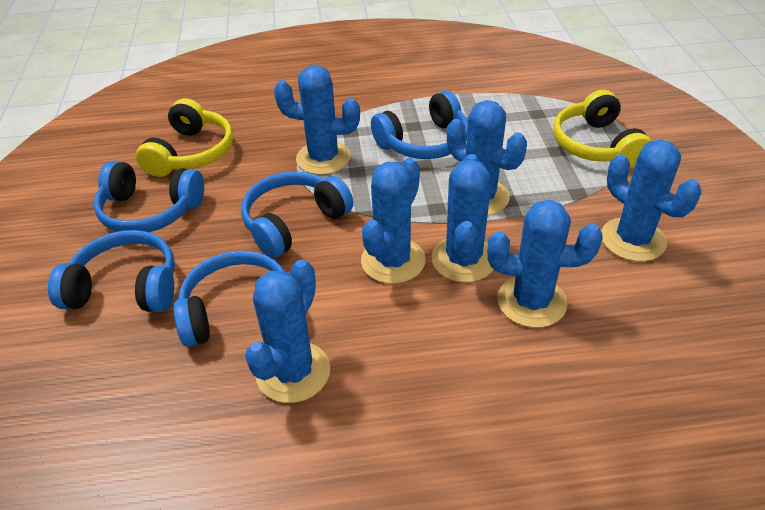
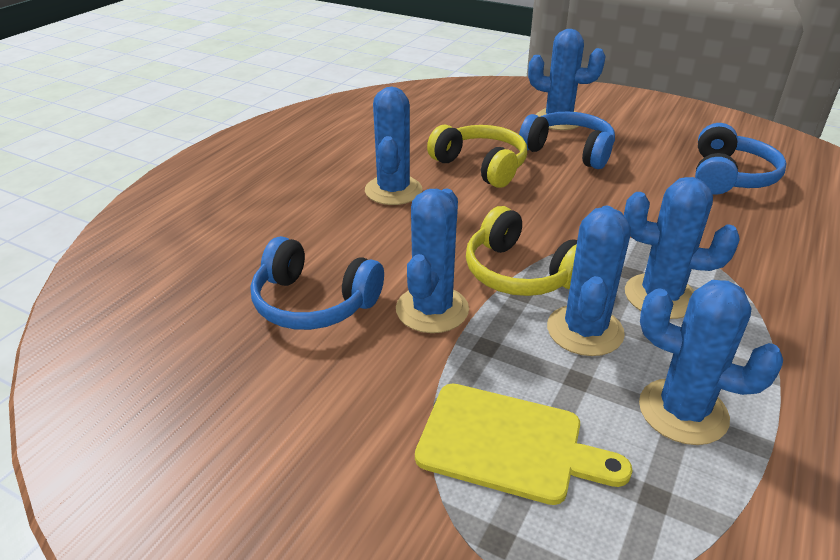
blue cactus: 7 -> 6
blue headphones: 5 -> 3
yellow cutting board: 0 -> 1

